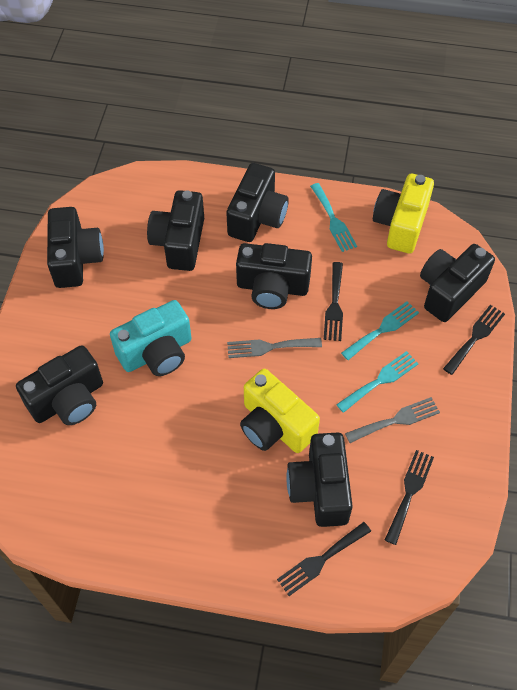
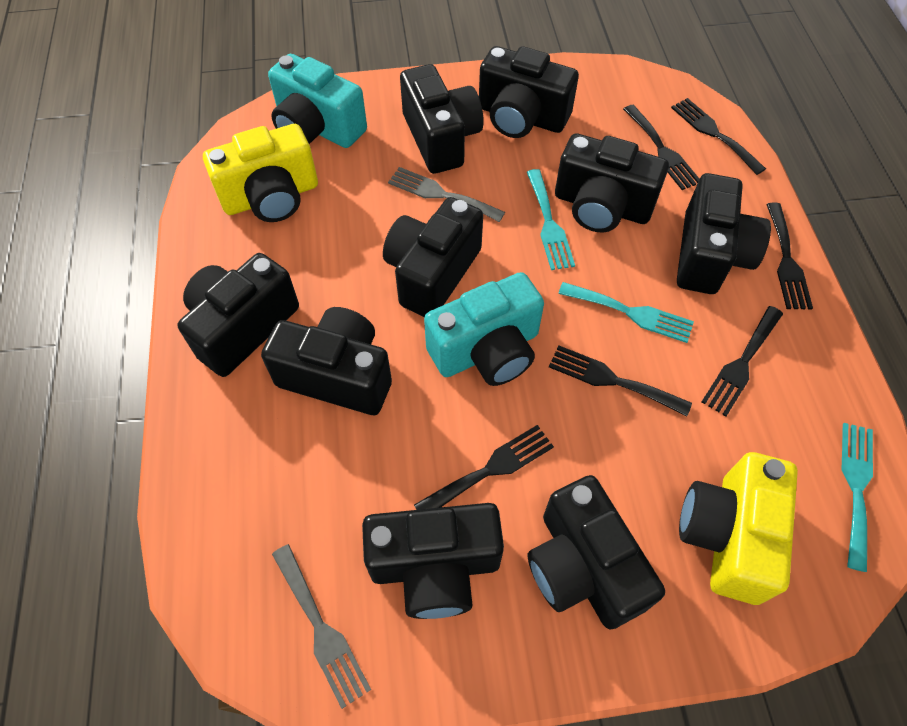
black camera: 7 -> 9
black fork: 4 -> 6
turquoise camera: 1 -> 2

